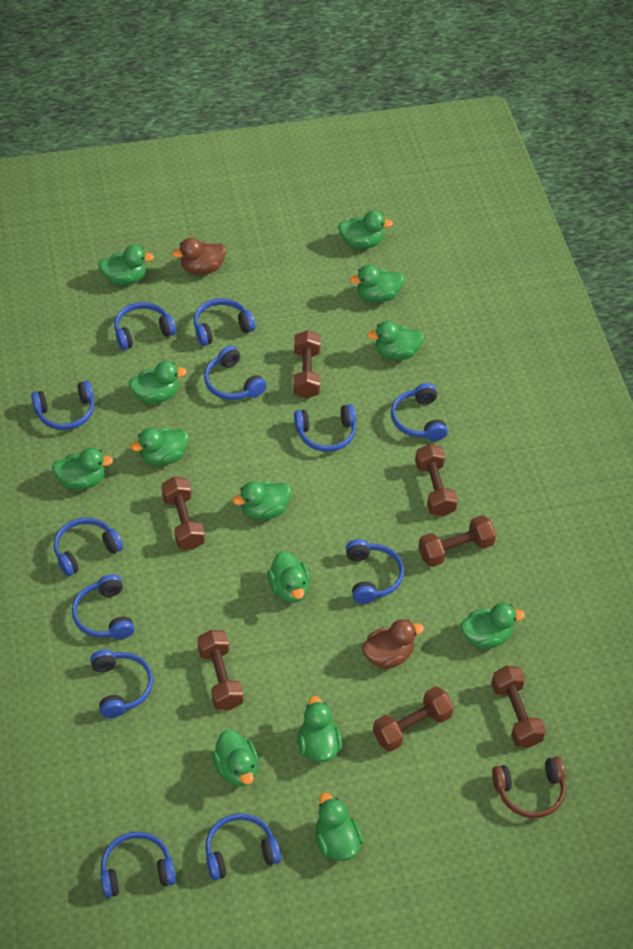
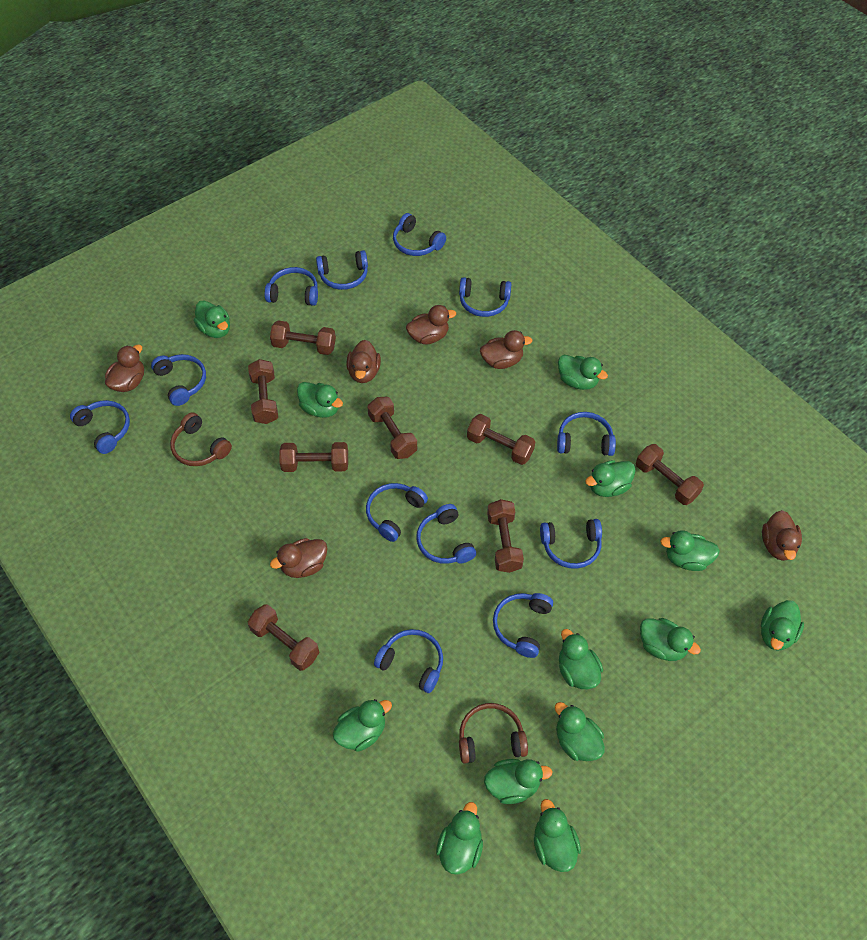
brown duck: 2 -> 6
brown dumbbell: 7 -> 8
brown headphones: 1 -> 2

